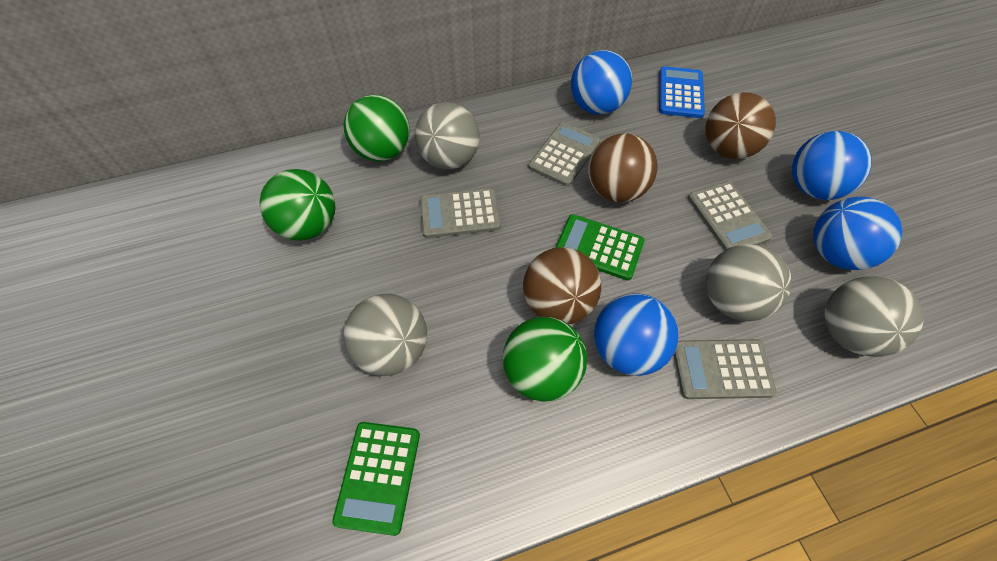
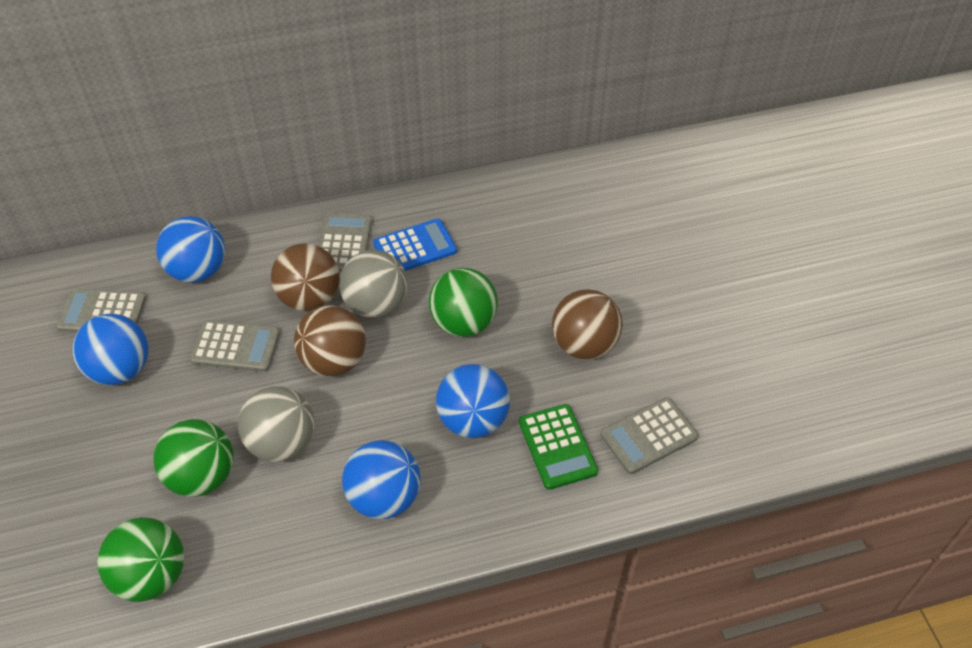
green calculator: 2 -> 1
grey ball: 4 -> 2

